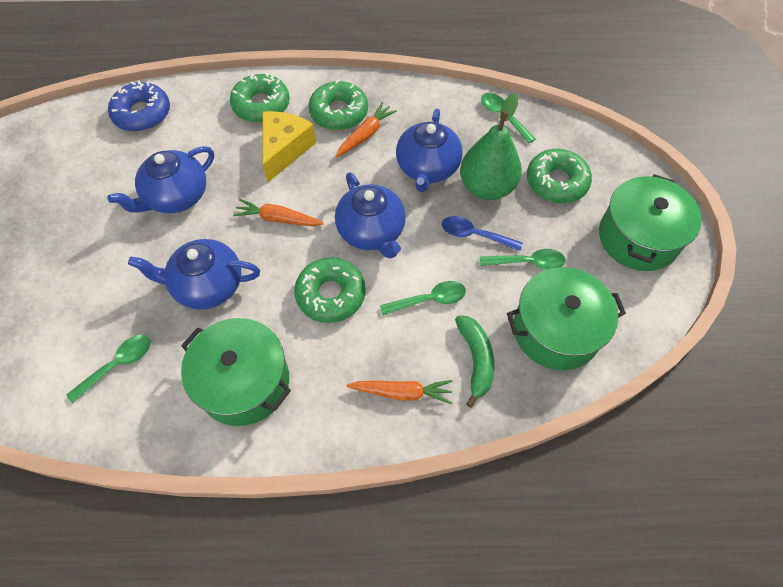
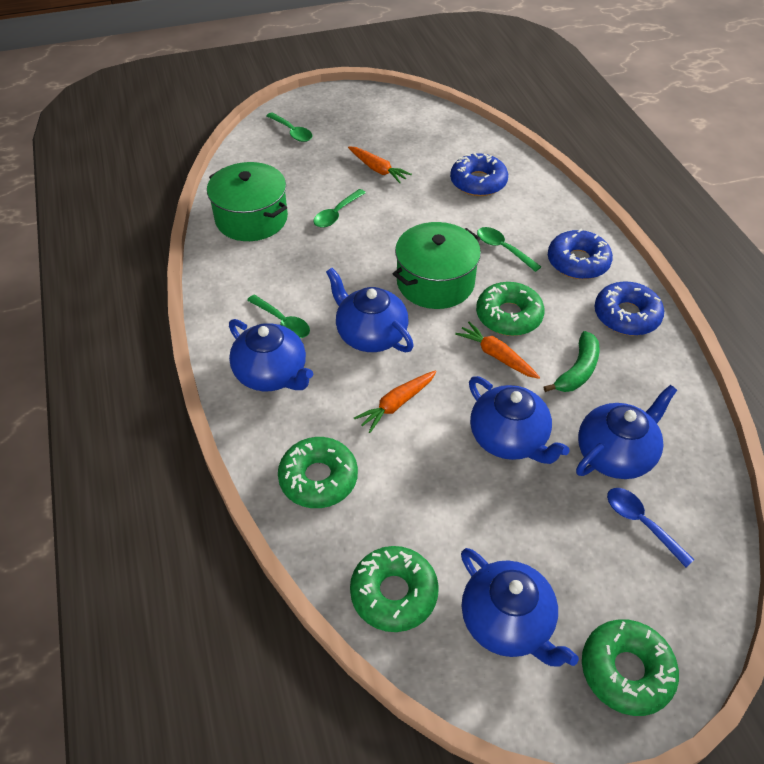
blue donut: 1 -> 3
blue teapot: 4 -> 5
green pear: 1 -> 0
green pot: 3 -> 2
yellow cheese: 1 -> 0

